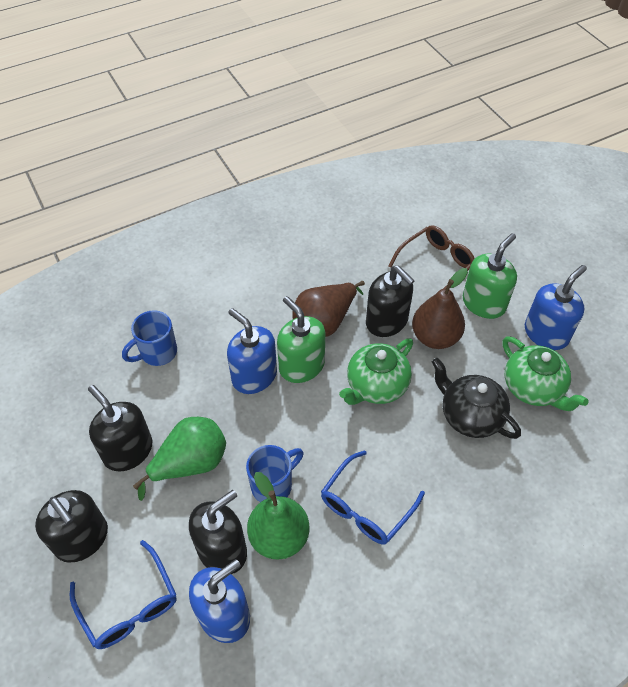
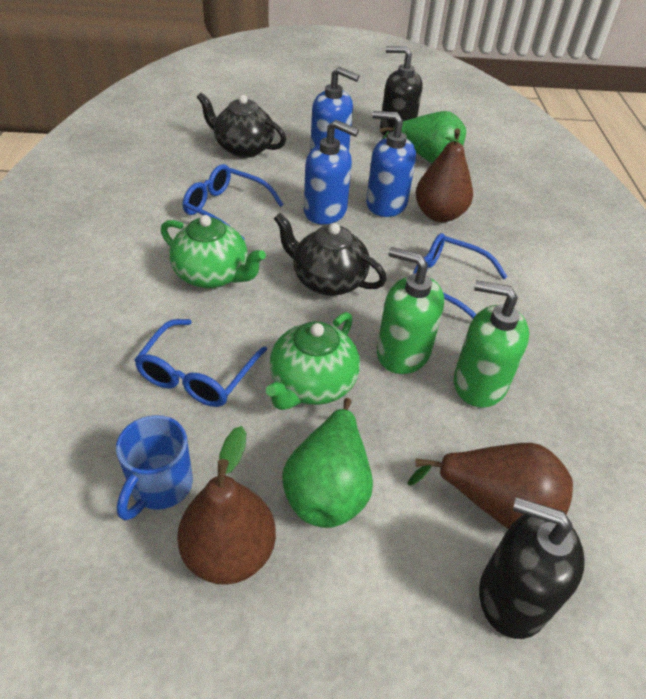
black soap dispenser: 4 -> 2
black teapot: 1 -> 2
blue glasses: 2 -> 3
blue mug: 2 -> 1
brown glasses: 1 -> 0
brown pear: 2 -> 3

